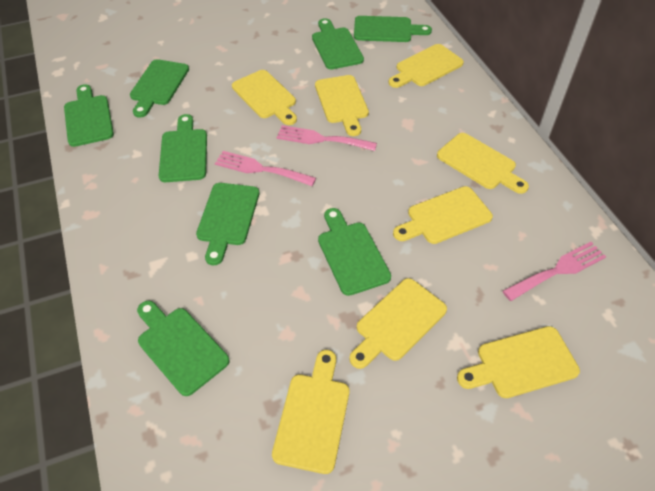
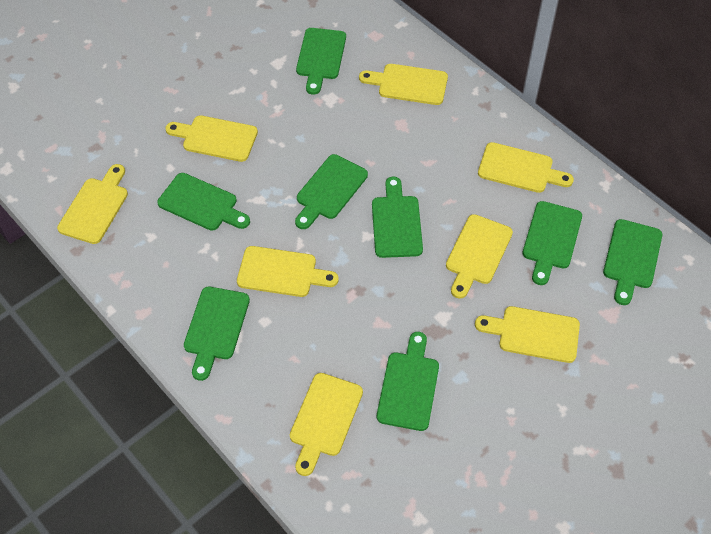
pink fork: 3 -> 0

